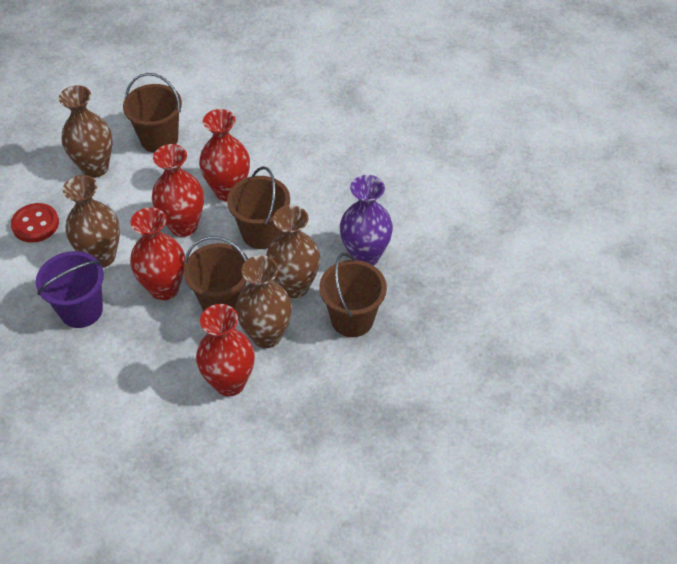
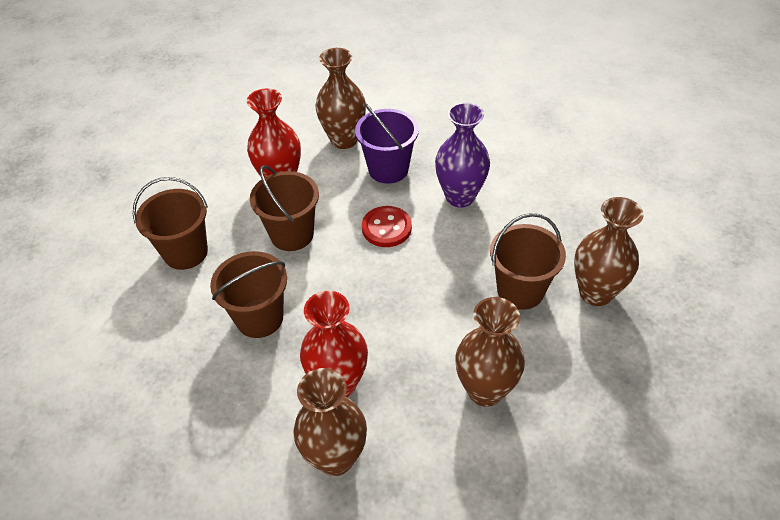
red vase: 4 -> 2

